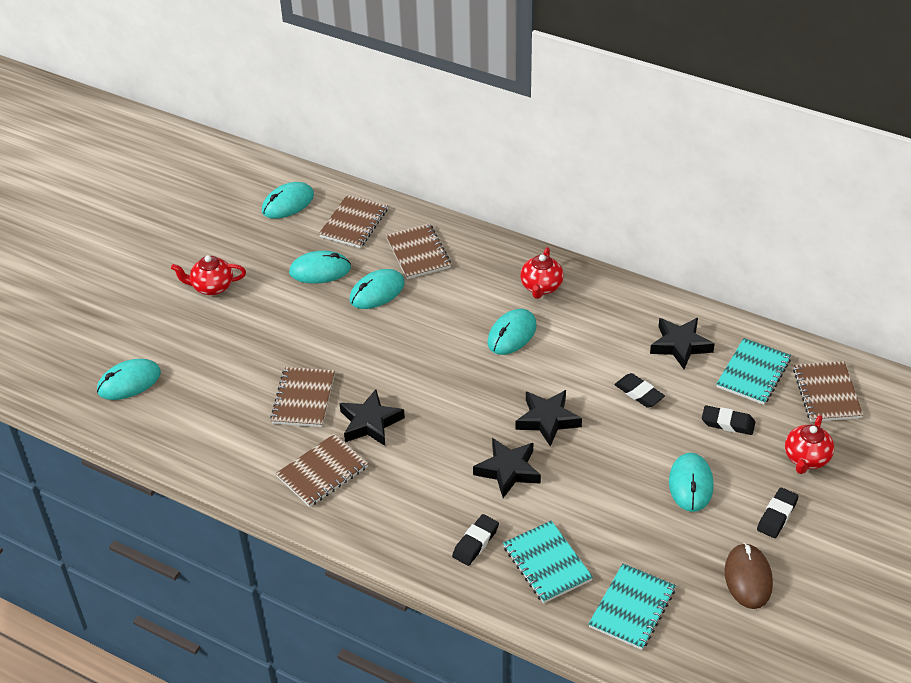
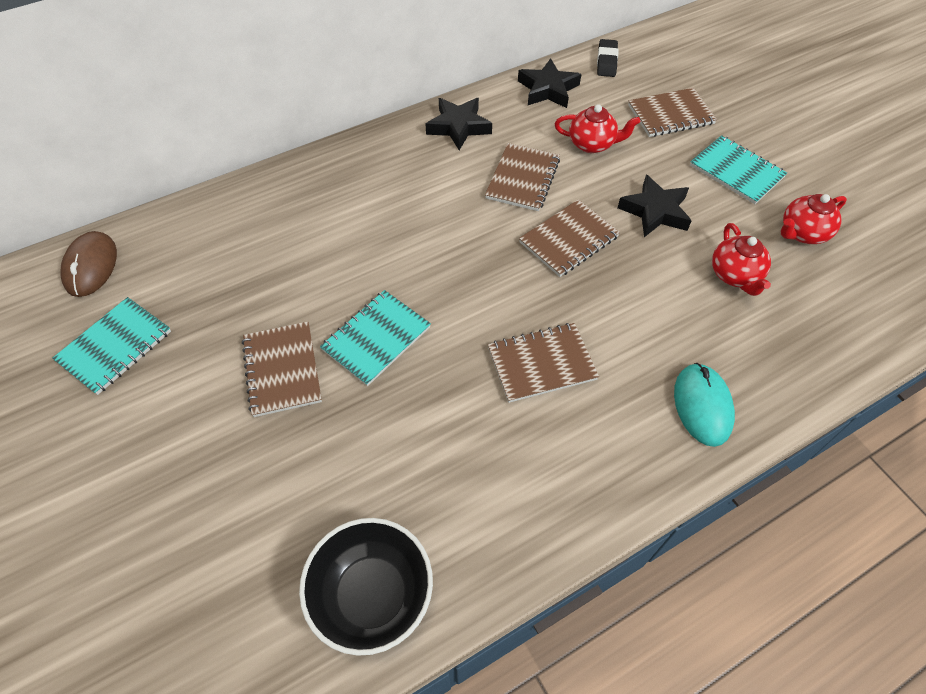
black bowl: 0 -> 1
black eraser: 4 -> 1
black star: 4 -> 3
turquoise mouse: 6 -> 1

